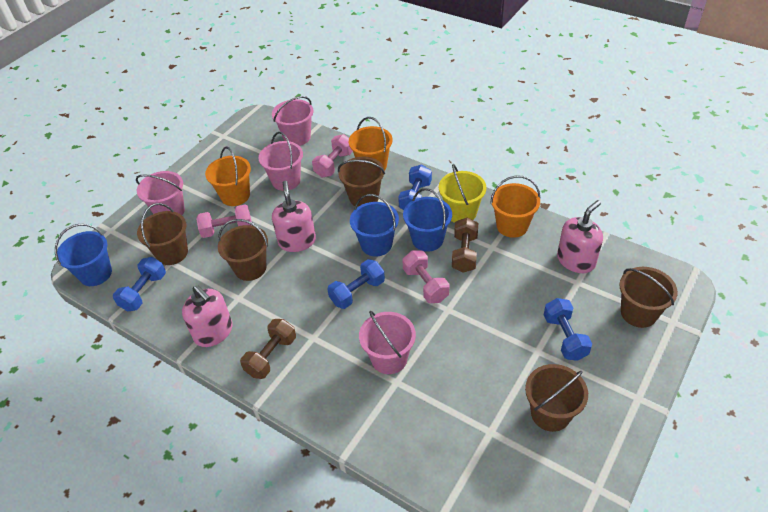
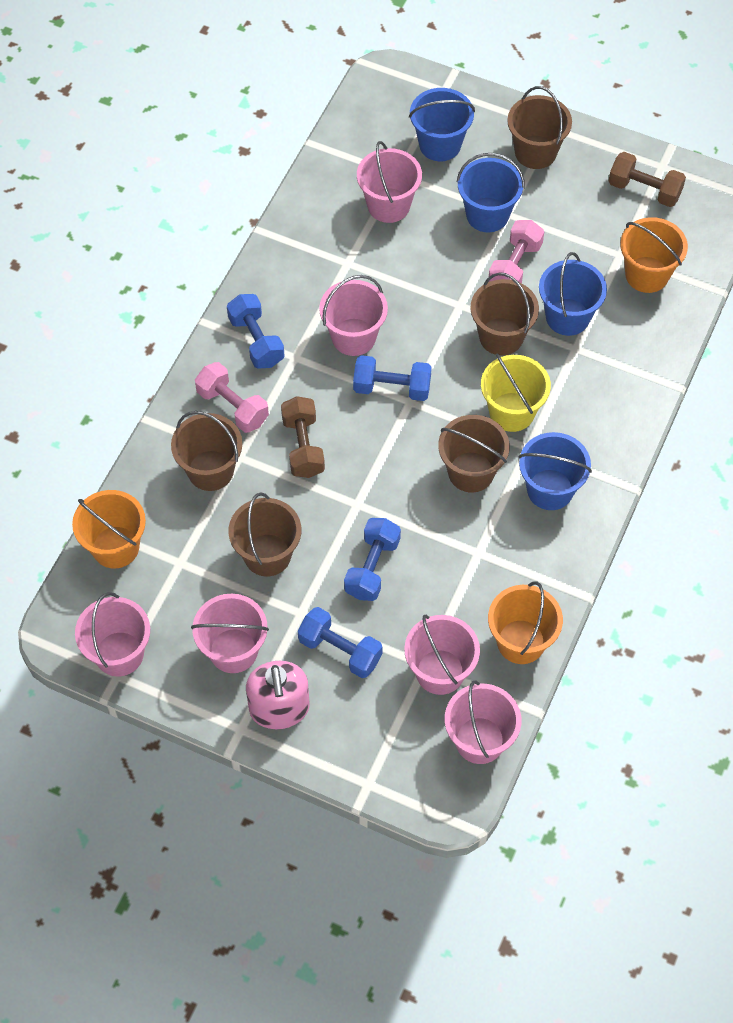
blue bucket: 3 -> 4
pink bucket: 4 -> 6
pink dumbbell: 3 -> 2
pink soap dispenser: 3 -> 1

